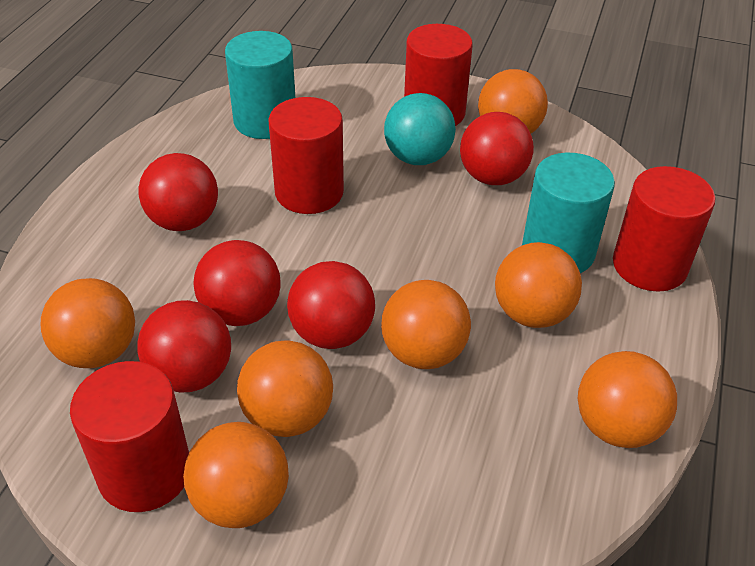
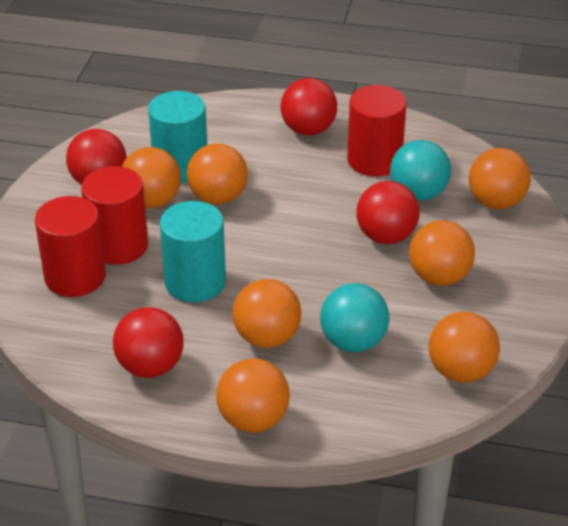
red ball: 5 -> 4
red cylinder: 4 -> 3
turquoise ball: 1 -> 2

